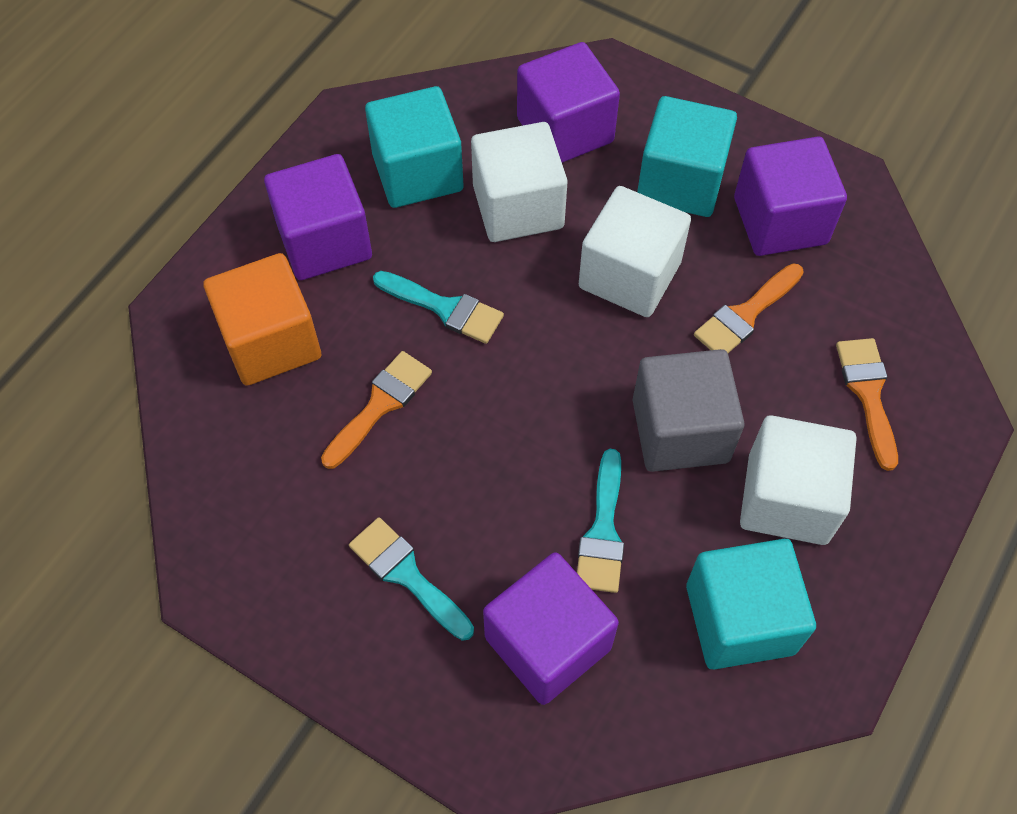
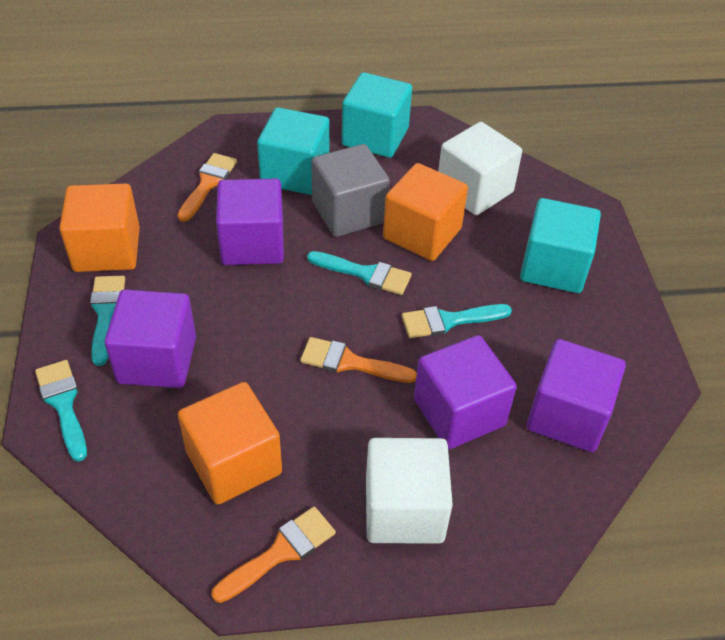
orange cube: 1 -> 3
turquoise brush: 3 -> 4
white cube: 3 -> 2

